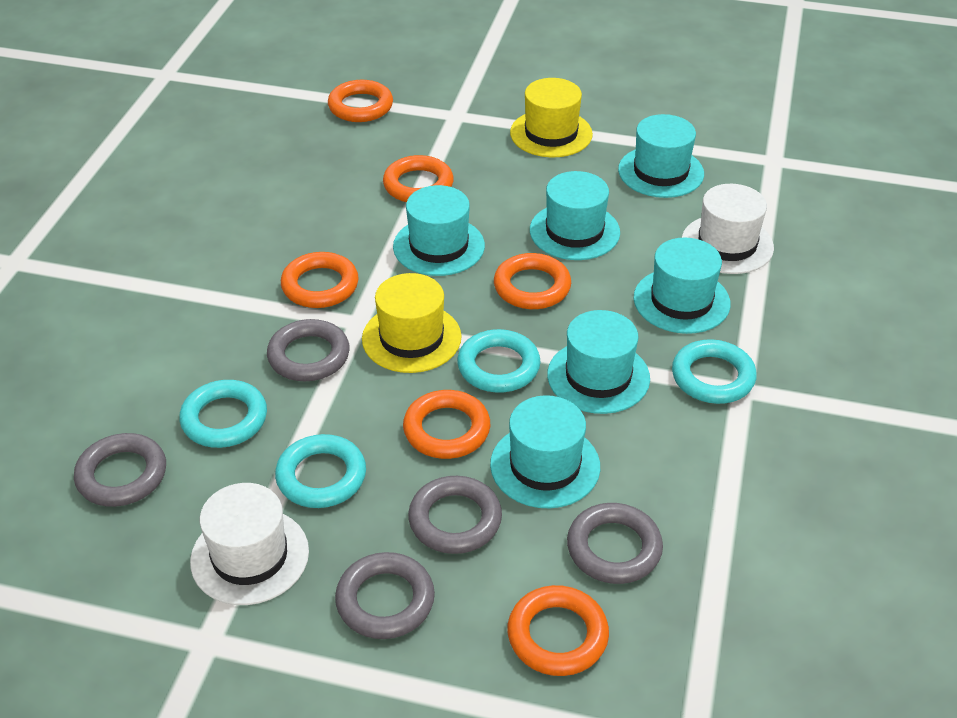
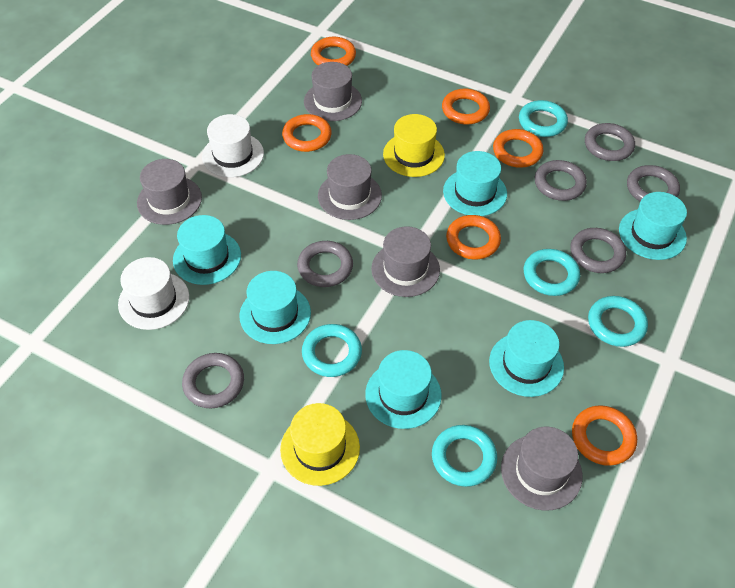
grey hat: 0 -> 5
grey ring: 5 -> 6
turquoise ring: 4 -> 5

